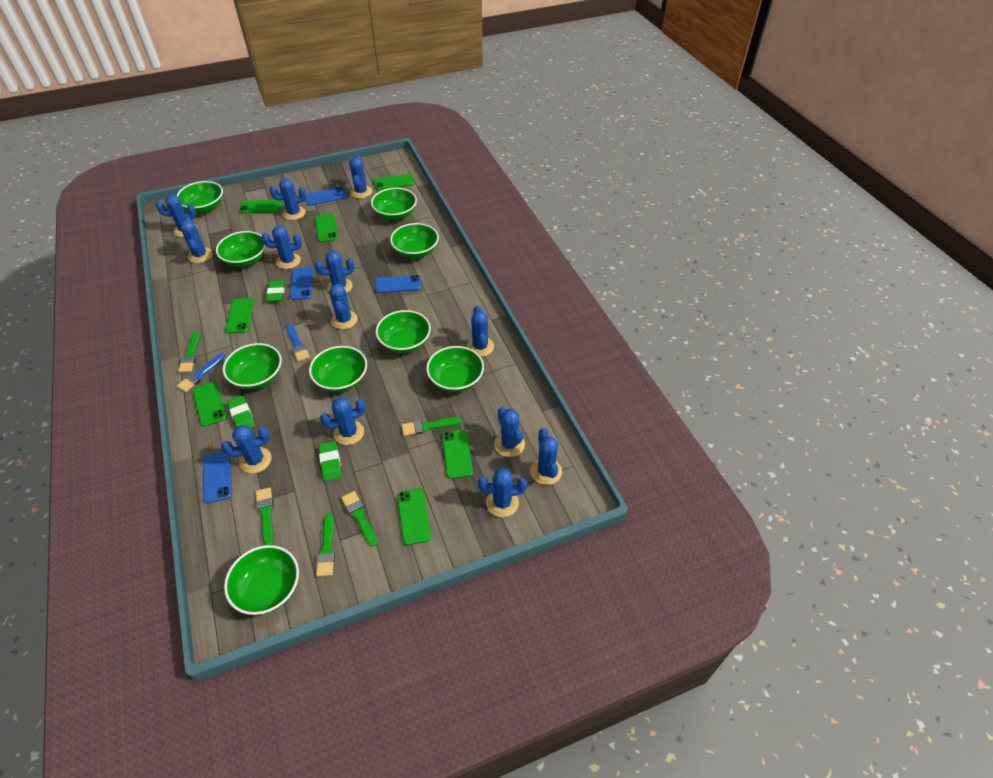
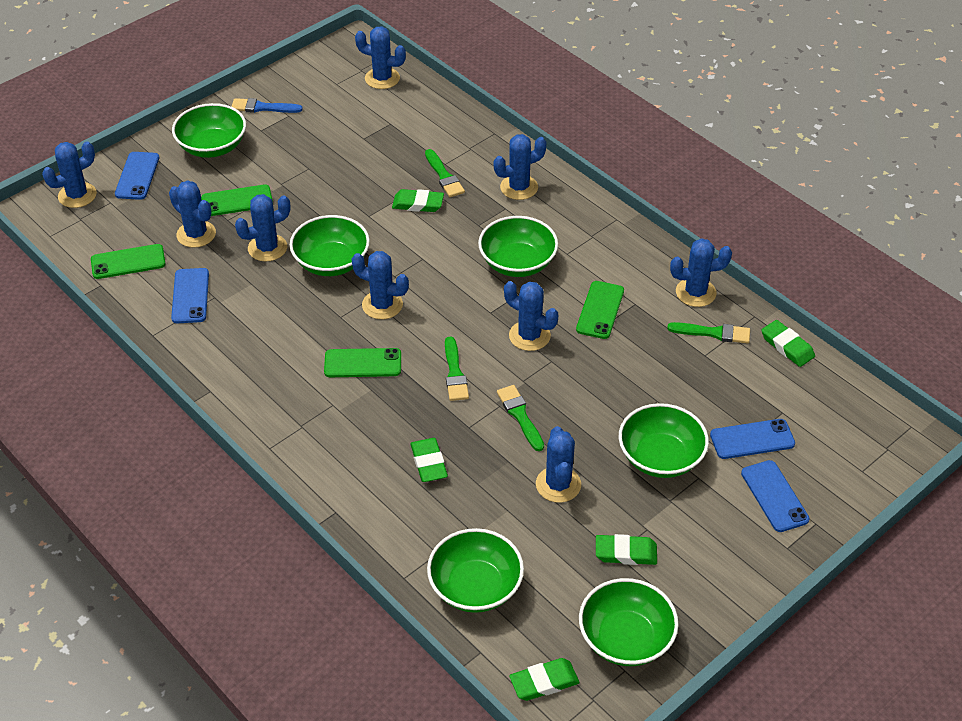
blue brush: 2 -> 1
blue cactus: 13 -> 9
green bowl: 9 -> 6
green brush: 5 -> 4
green eraser: 3 -> 5
green phone: 7 -> 4

